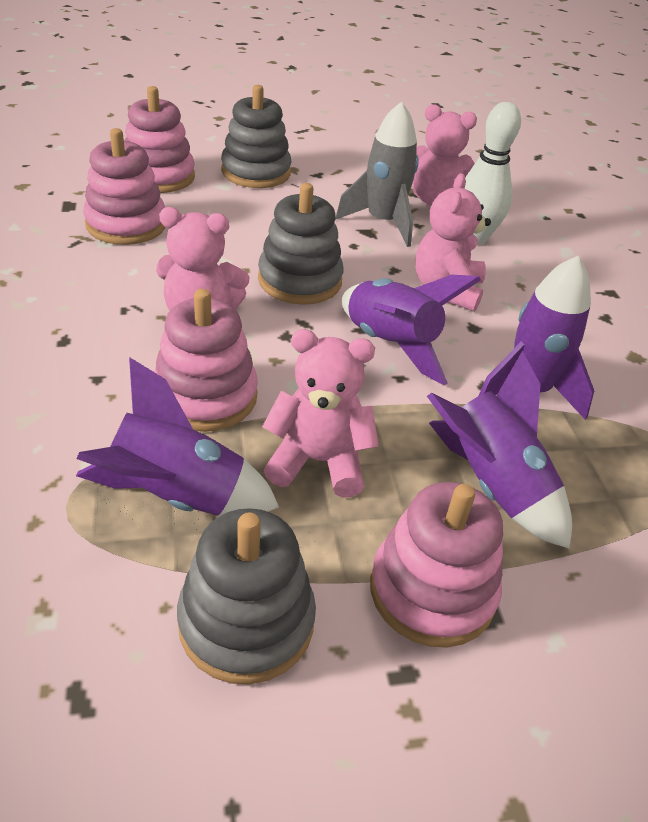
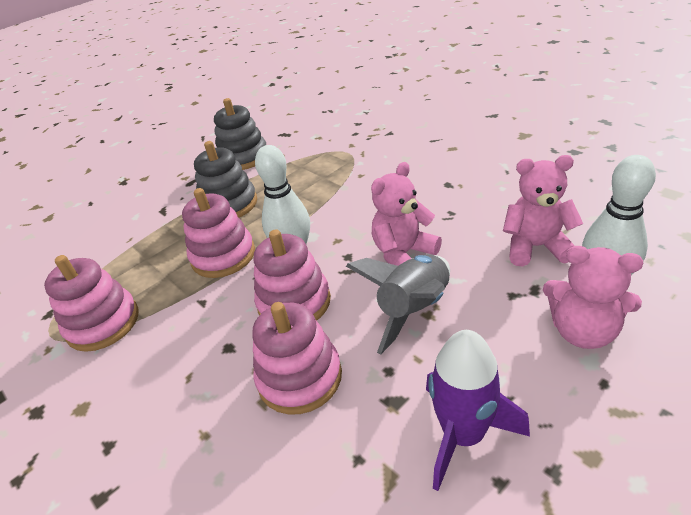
grey stacking toy: 3 -> 2
pink teddy bear: 4 -> 3
purple rocket: 4 -> 1
white bowling pin: 1 -> 2

